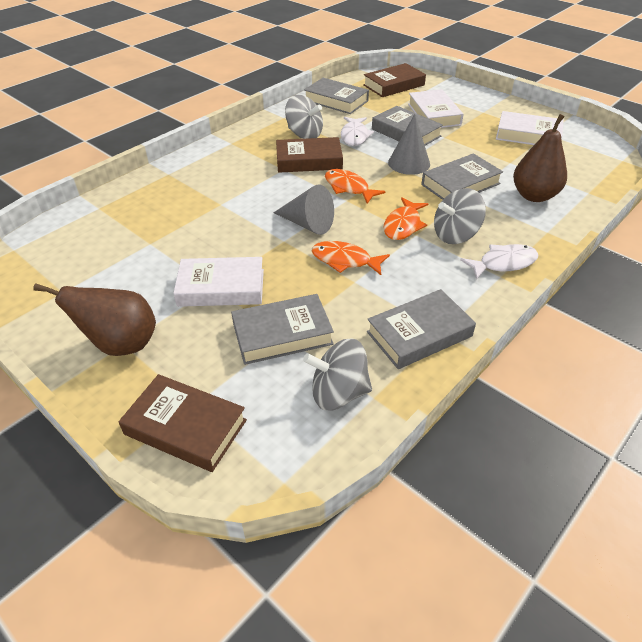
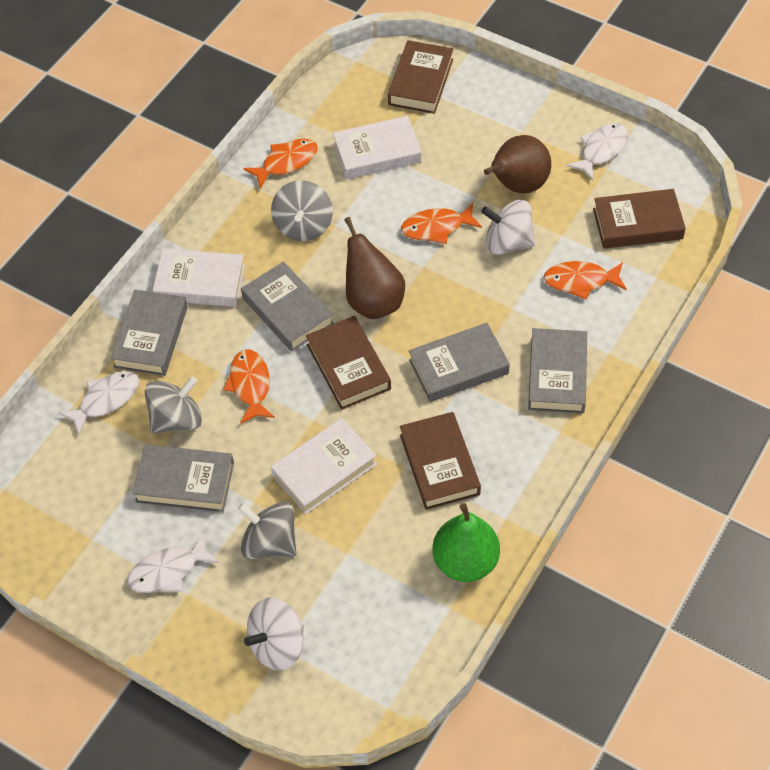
brown book: 3 -> 4
green pear: 0 -> 1
grey cone: 2 -> 0
orange fish: 3 -> 4
white fish: 2 -> 3
white spinning top: 0 -> 2

